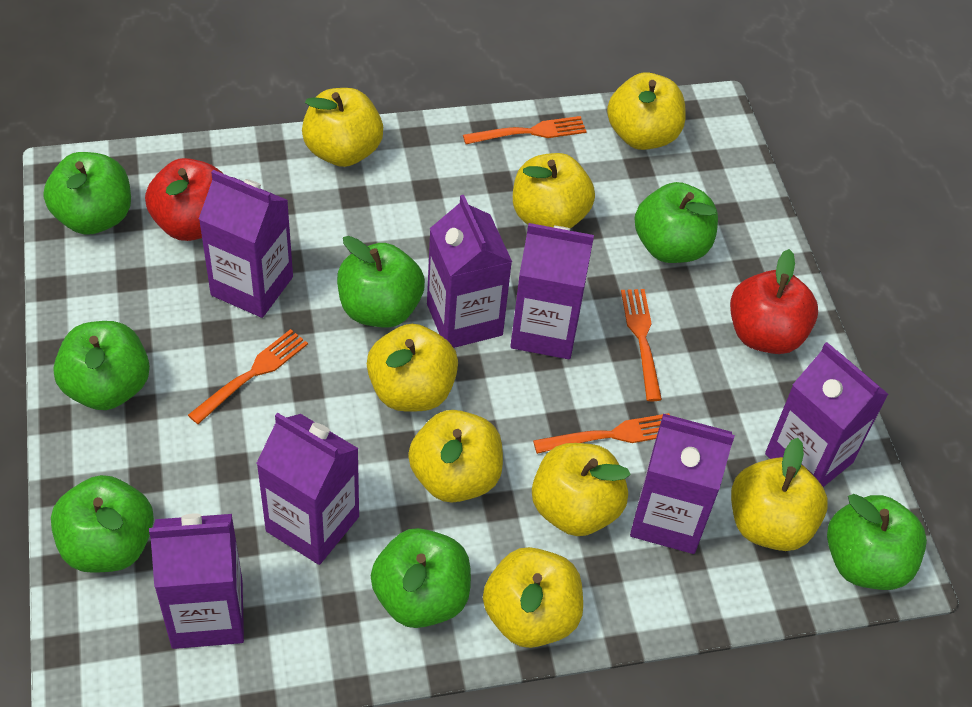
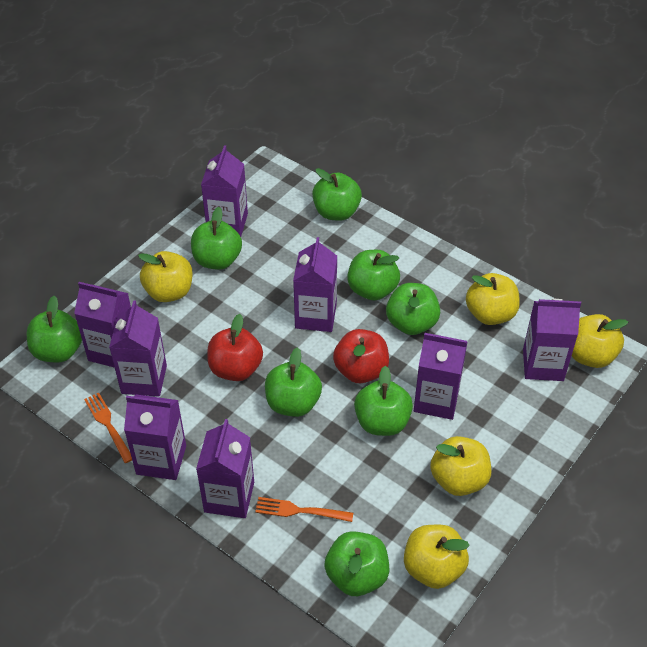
green apple: 7 -> 8
orange fork: 4 -> 2
purple carton: 7 -> 8
yellow apple: 8 -> 5

